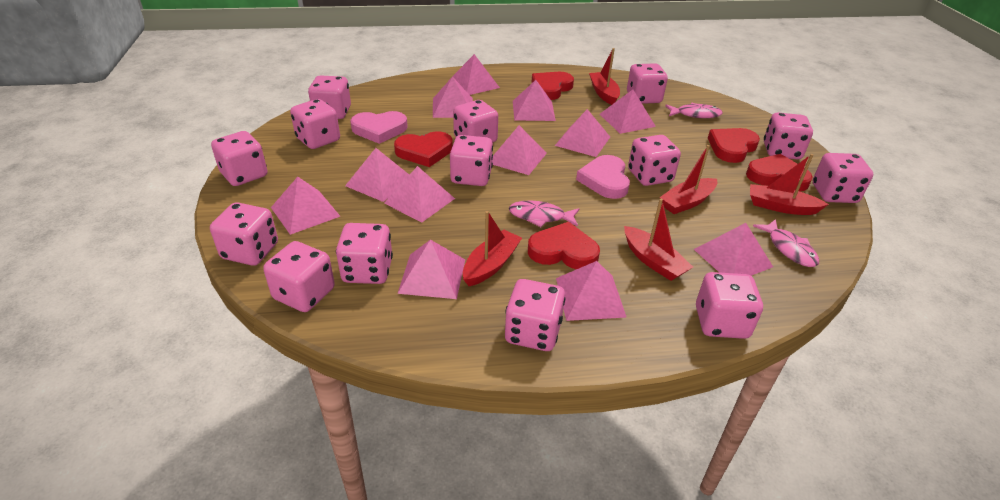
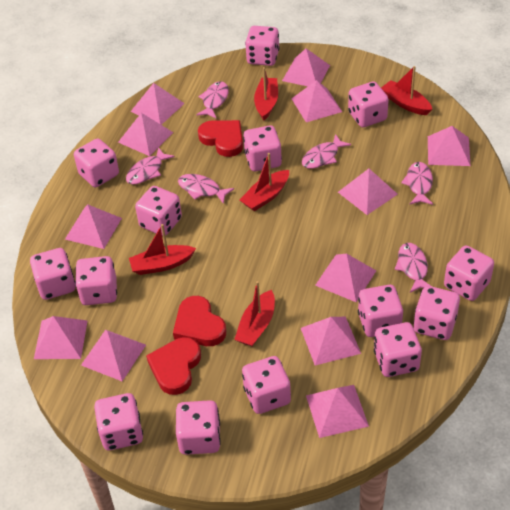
pink fish: 3 -> 6
pink heart: 2 -> 0
red heart: 5 -> 3

